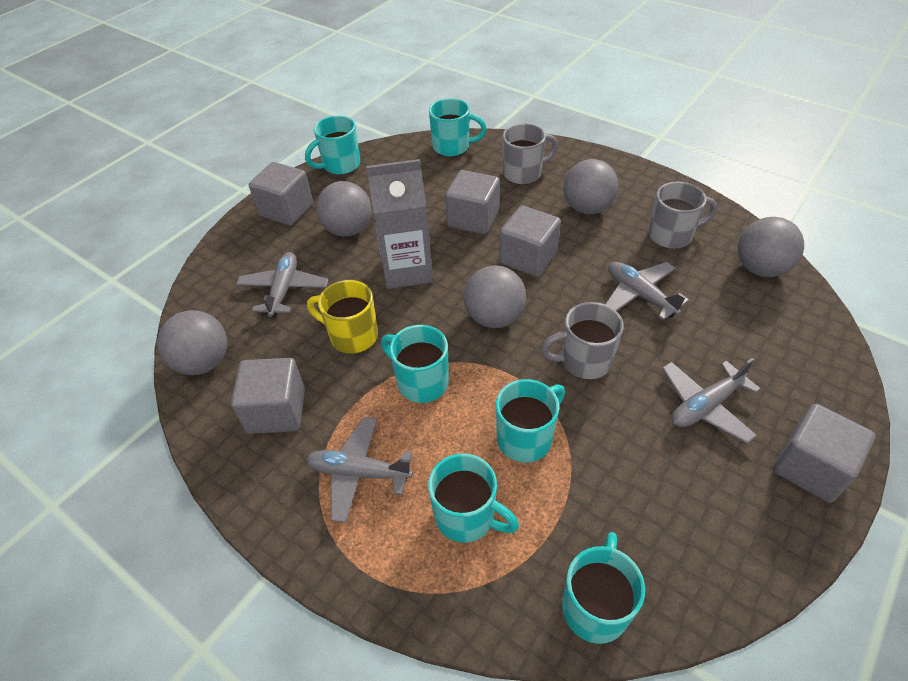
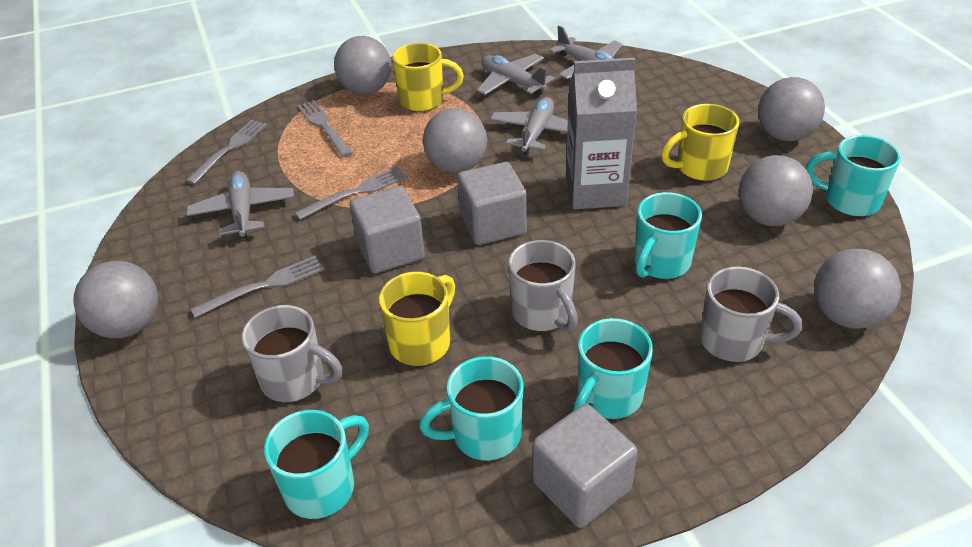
grey ball: 5 -> 6
grey cube: 5 -> 3
grey fork: 0 -> 4
turquoise mug: 6 -> 5
yellow mug: 1 -> 3

